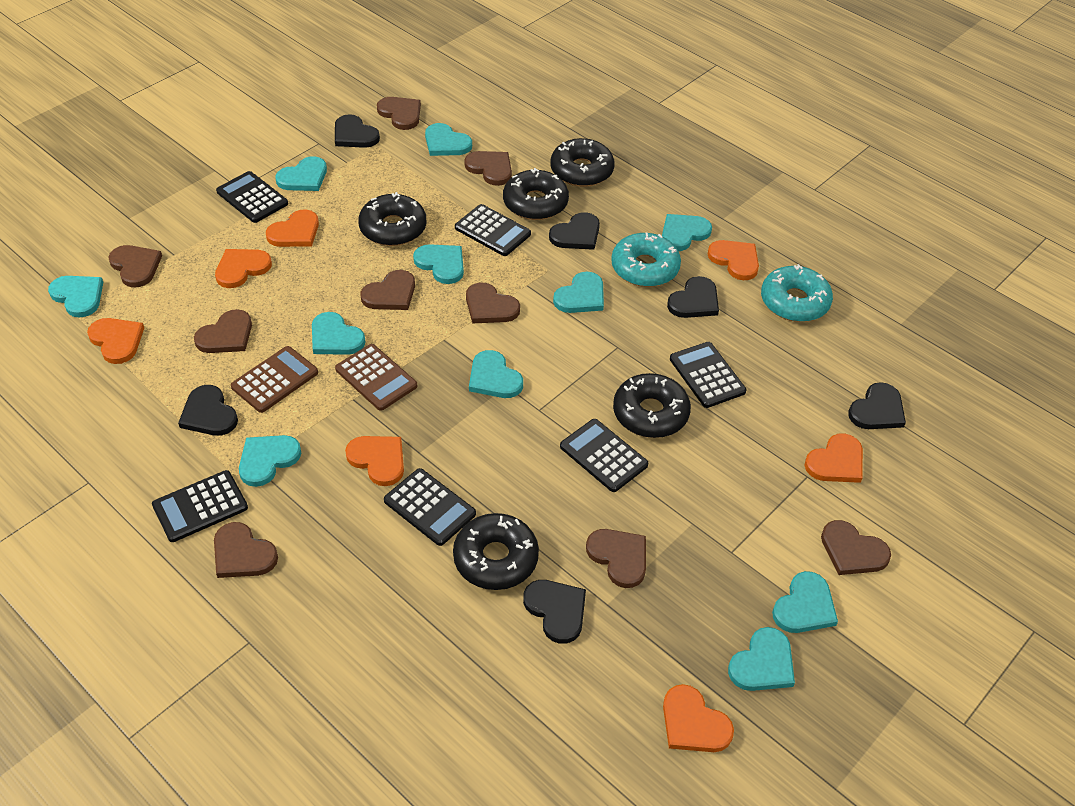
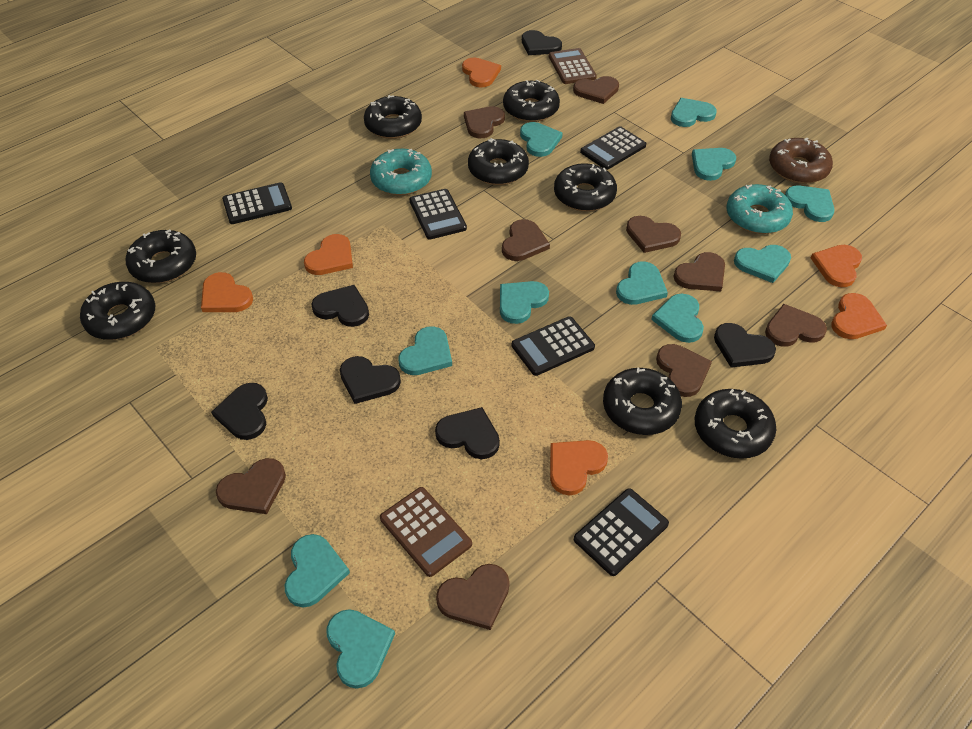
black calculator: 6 -> 5
black donut: 5 -> 8
brown donut: 0 -> 1
orange heart: 7 -> 6

